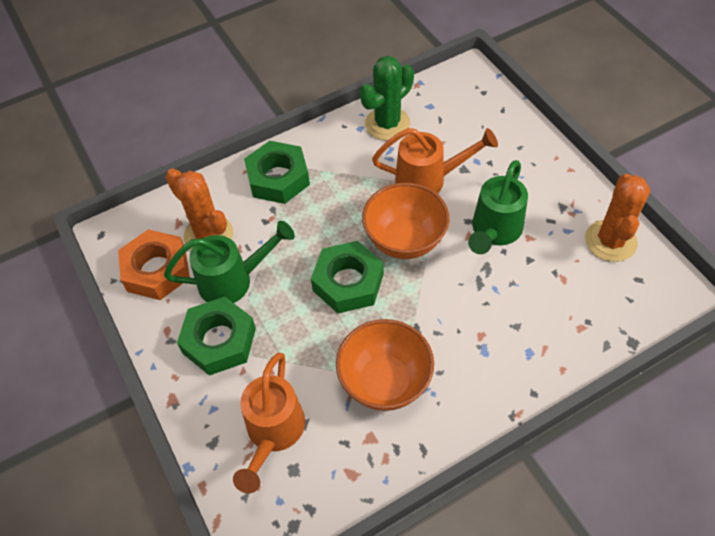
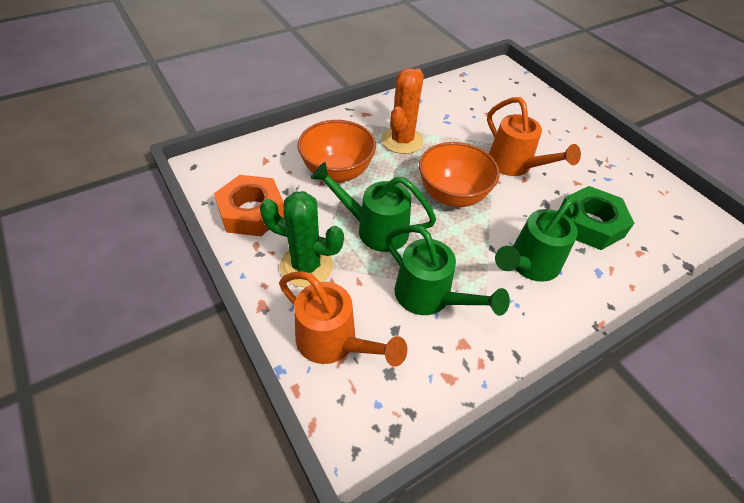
green nut: 3 -> 1
green watering can: 2 -> 3
orange cactus: 2 -> 1

